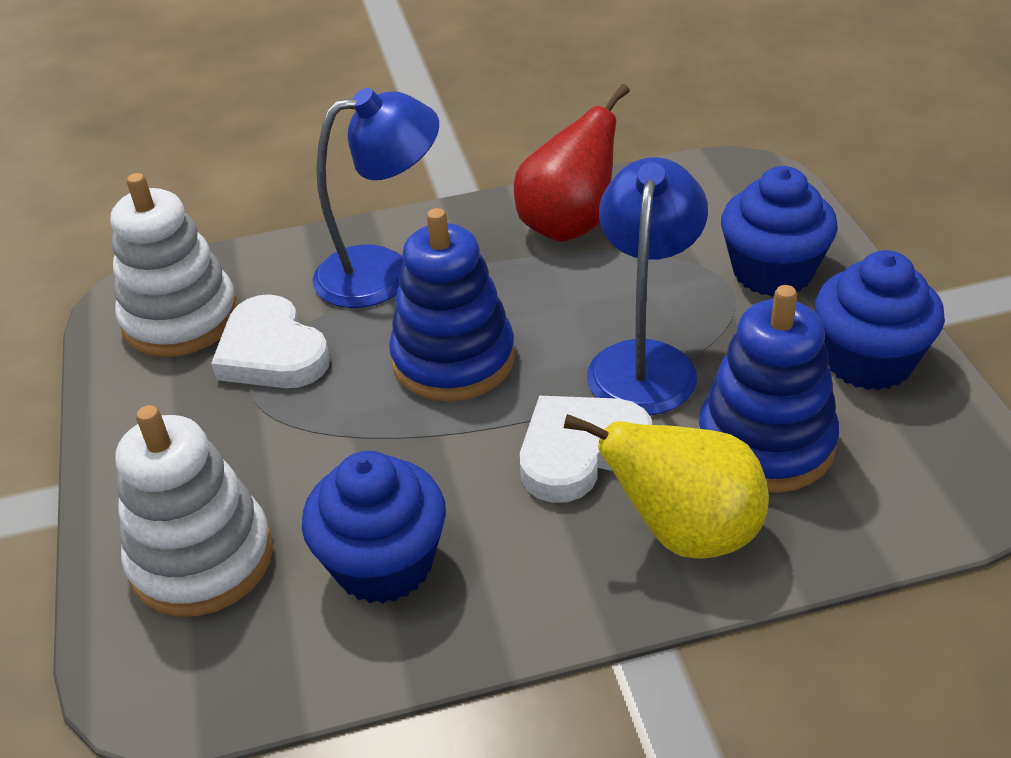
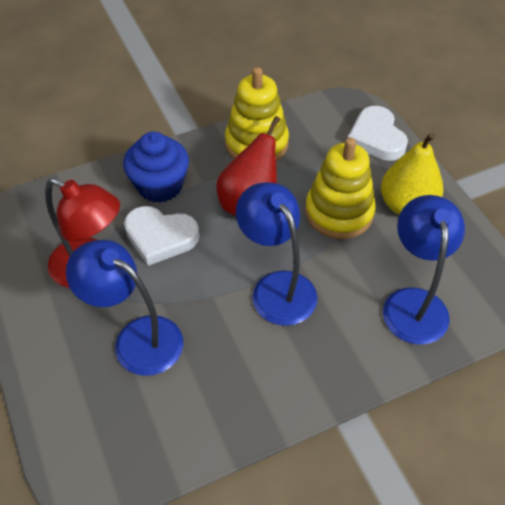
blue cupcake: 3 -> 1
blue lamp: 2 -> 3
blue stacking toy: 2 -> 0
red lamp: 0 -> 1
white stacking toy: 2 -> 0
yellow stacking toy: 0 -> 2

